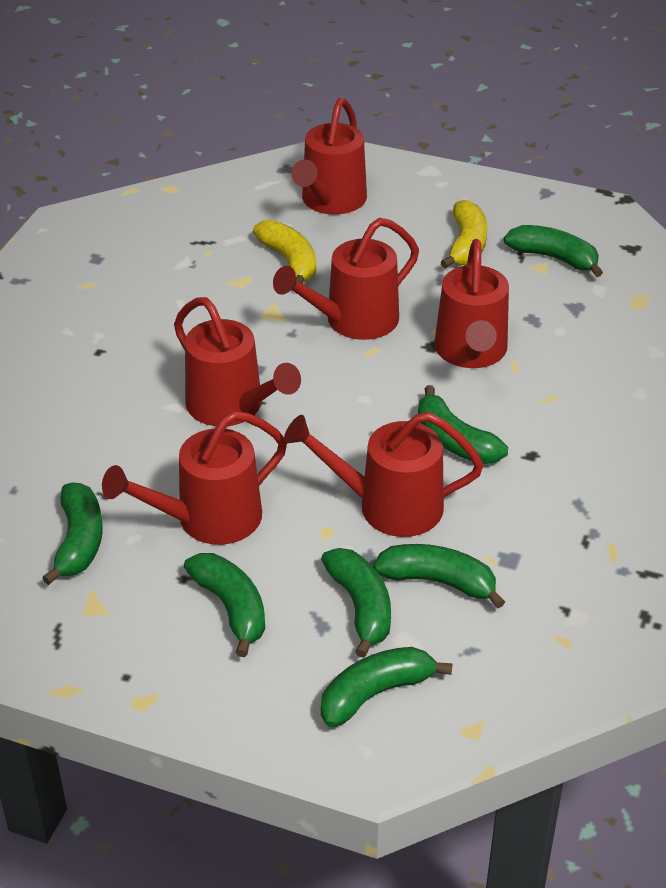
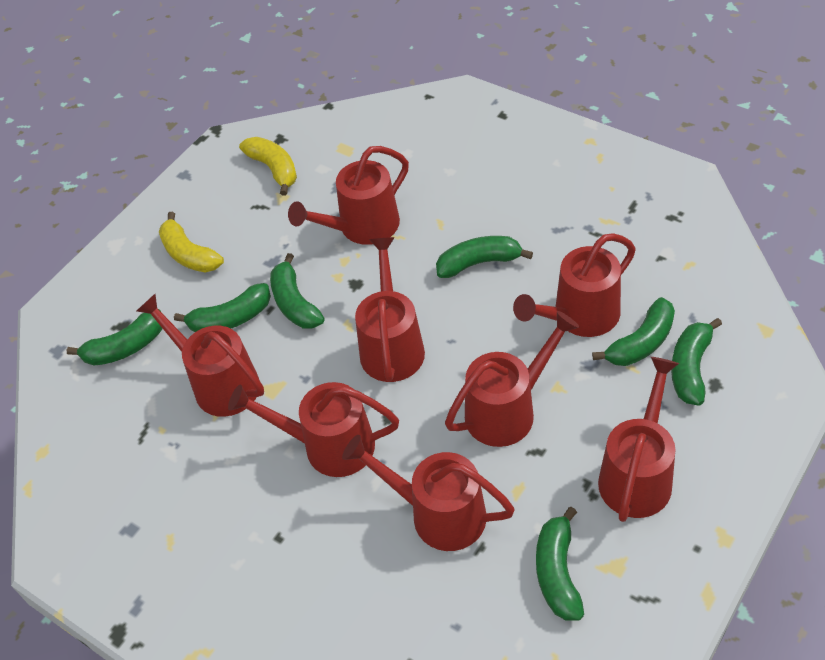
red watering can: 6 -> 8

